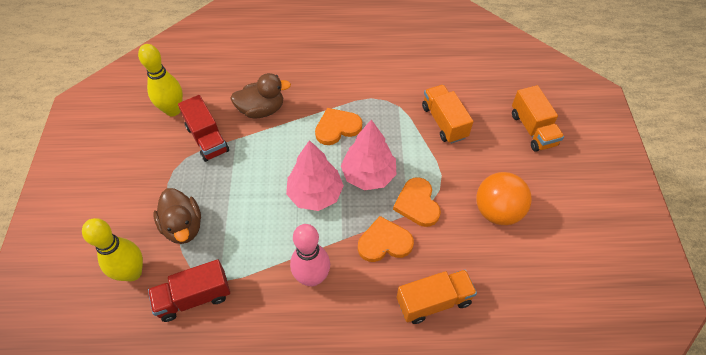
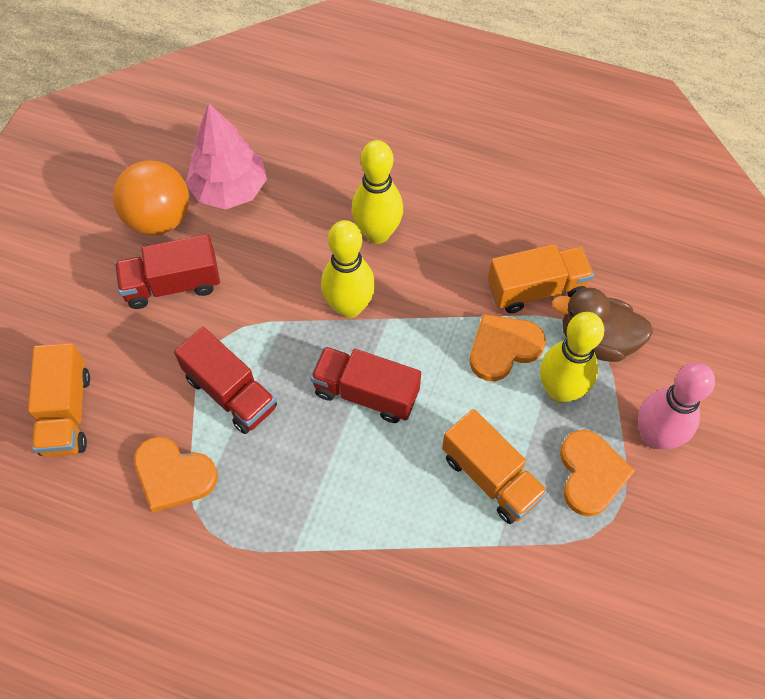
brown duck: 2 -> 1
pink tree: 2 -> 1
red truck: 2 -> 3
yellow bowling pin: 2 -> 3

